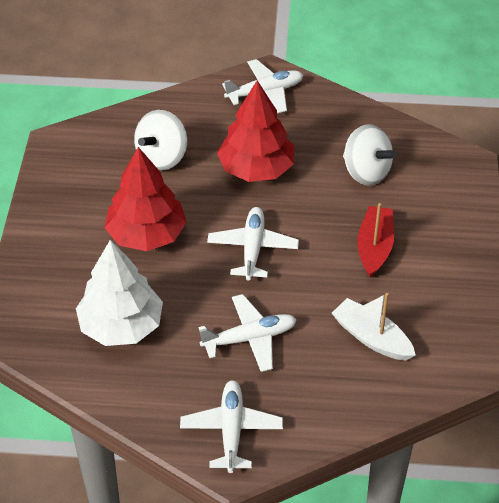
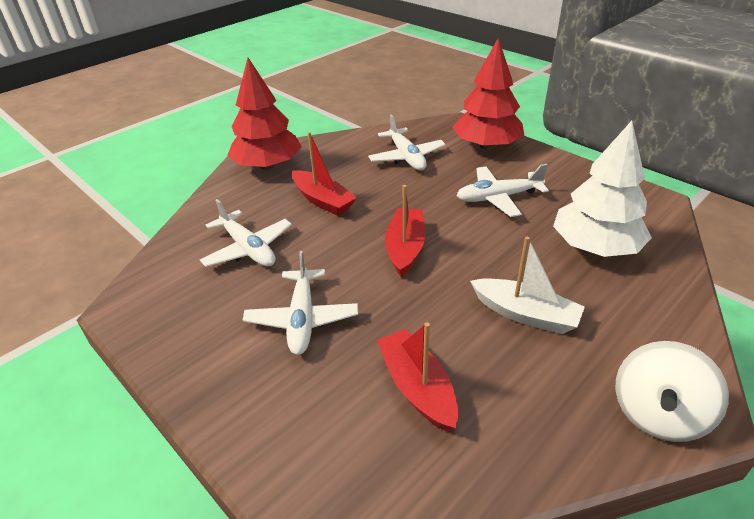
red boat: 1 -> 3
white spinning top: 2 -> 1

